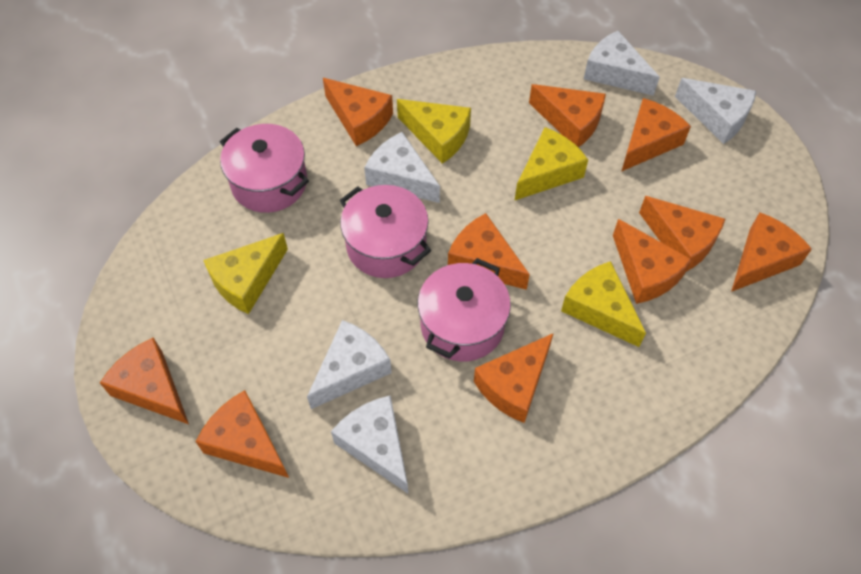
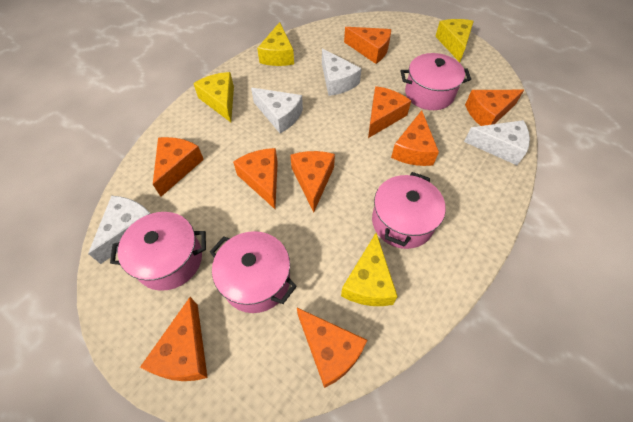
orange cheese: 10 -> 9
pink pot: 3 -> 4
white cheese: 5 -> 4

